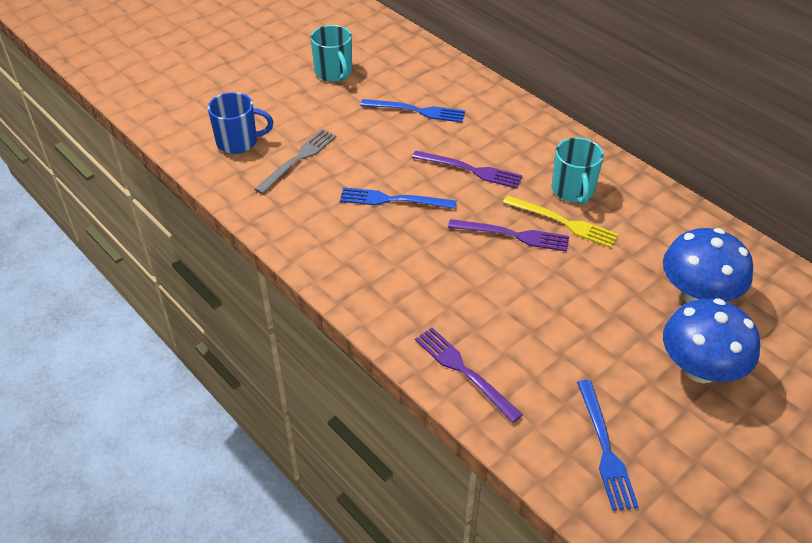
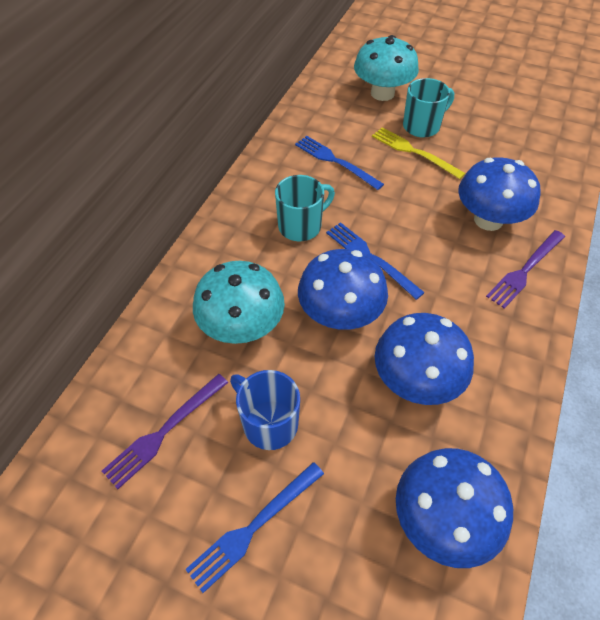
blue mushroom: 2 -> 4
grey fork: 1 -> 0
purple fork: 3 -> 2
turquoise mushroom: 0 -> 2

